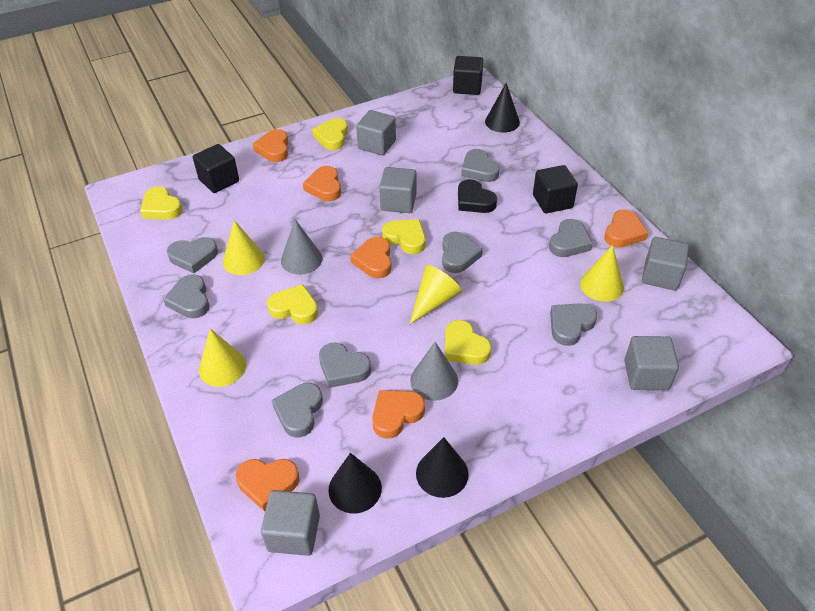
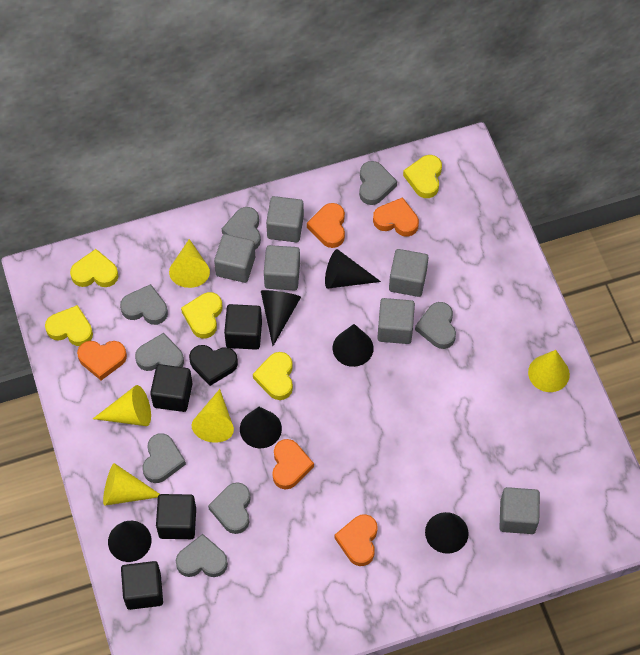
black cone: 3 -> 6
black cube: 3 -> 4
grey cone: 2 -> 0
grey cube: 5 -> 6
orange heart: 6 -> 5
yellow cone: 4 -> 5

